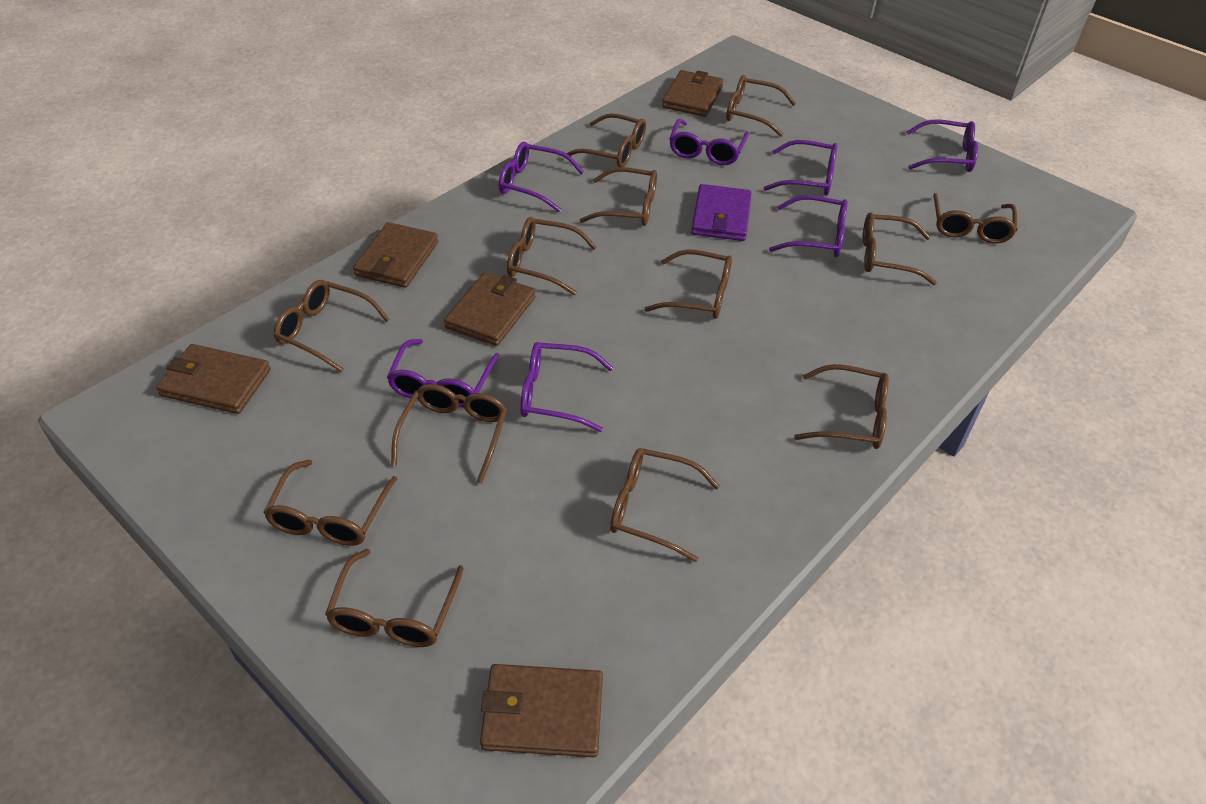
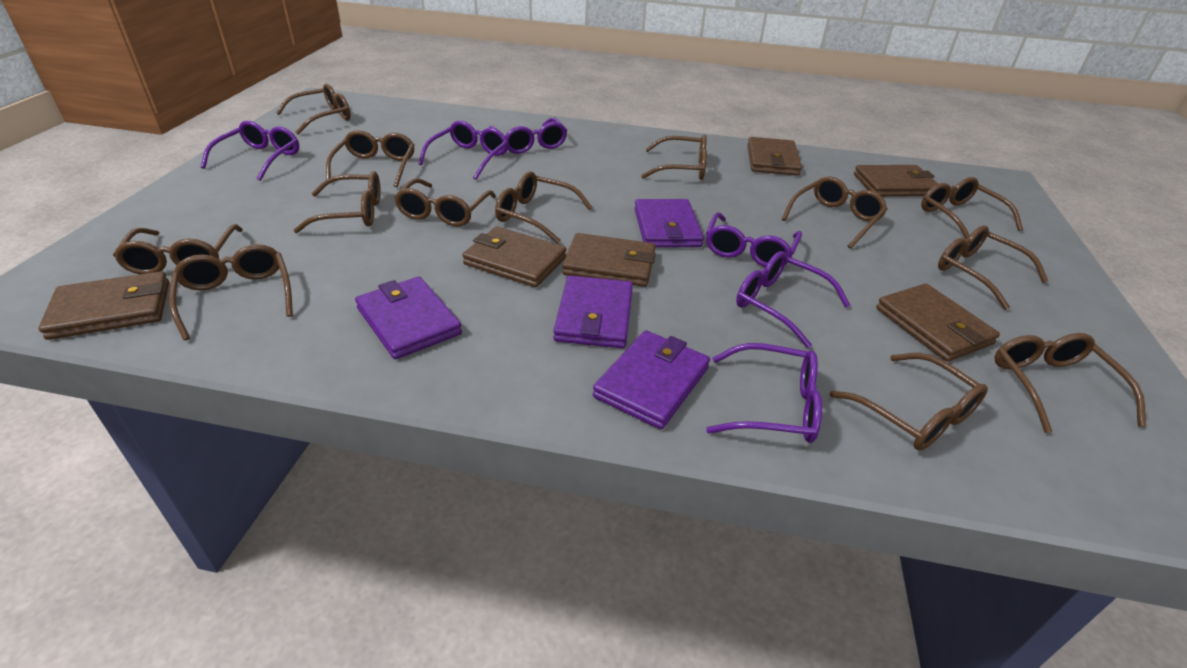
brown wallet: 5 -> 6
purple glasses: 7 -> 6
purple wallet: 1 -> 4

